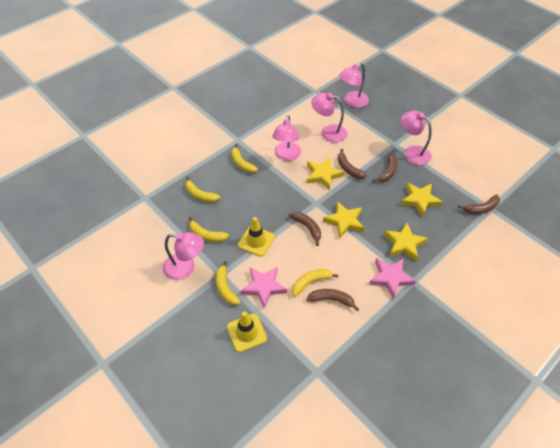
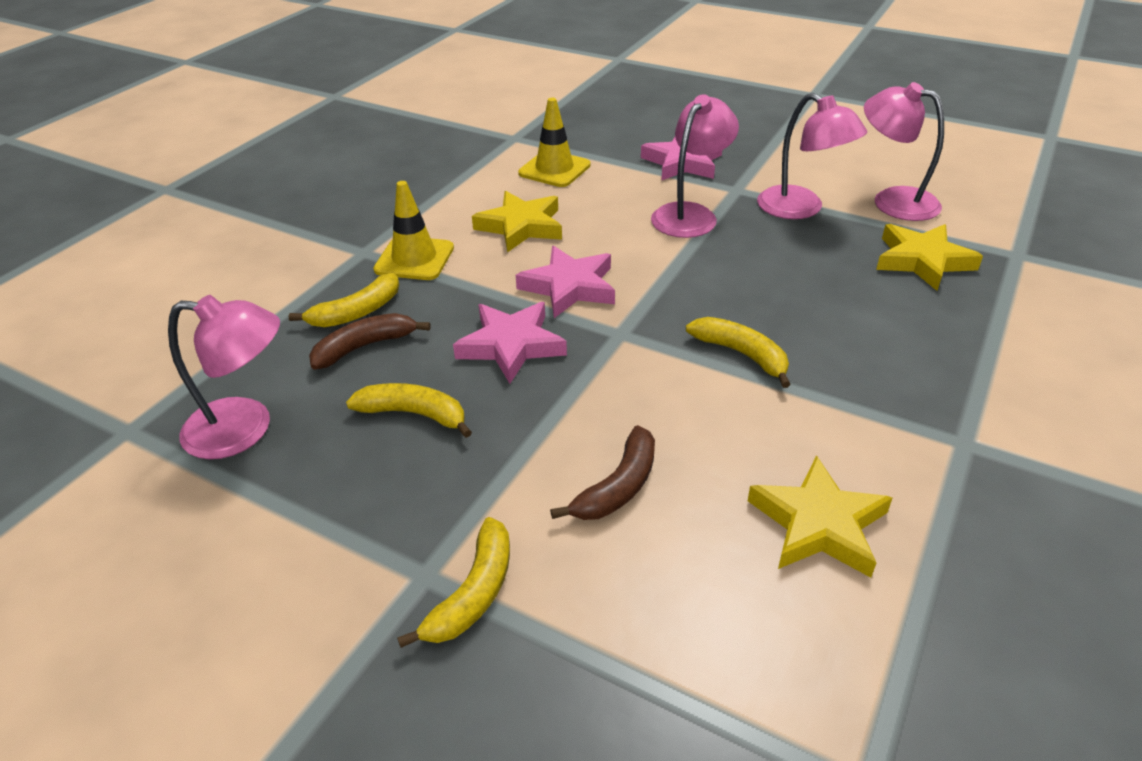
brown banana: 5 -> 2
pink lamp: 5 -> 4
pink star: 2 -> 3
yellow banana: 5 -> 4
yellow star: 4 -> 3

